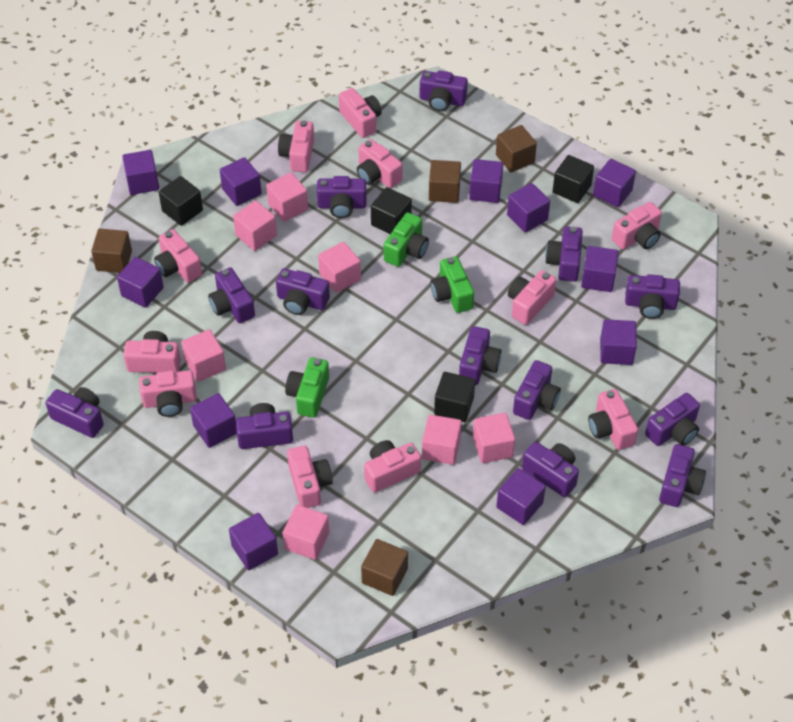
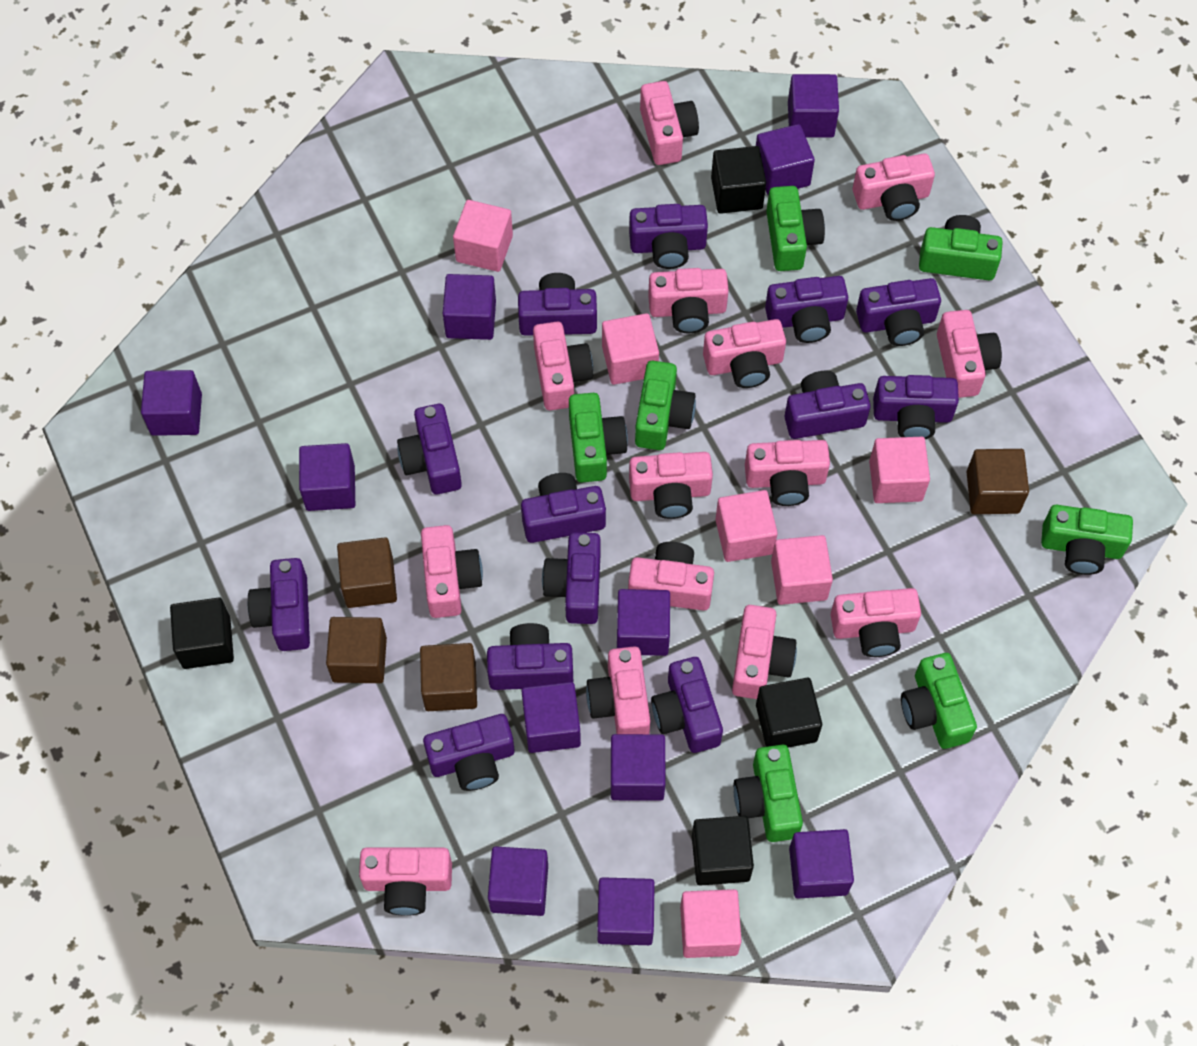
green camera: 3 -> 7
pink camera: 11 -> 14
pink cube: 7 -> 6

